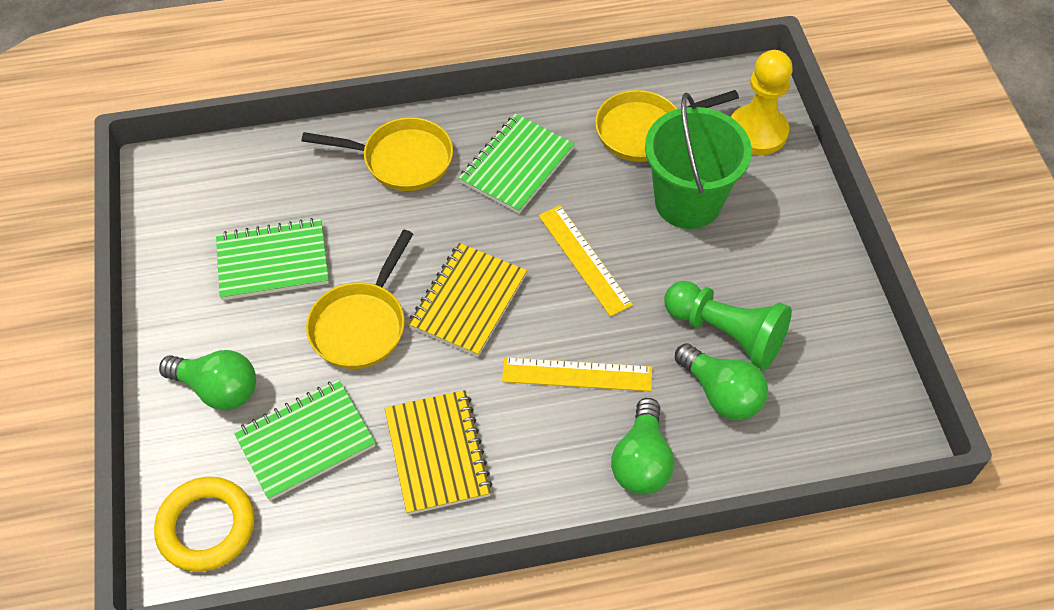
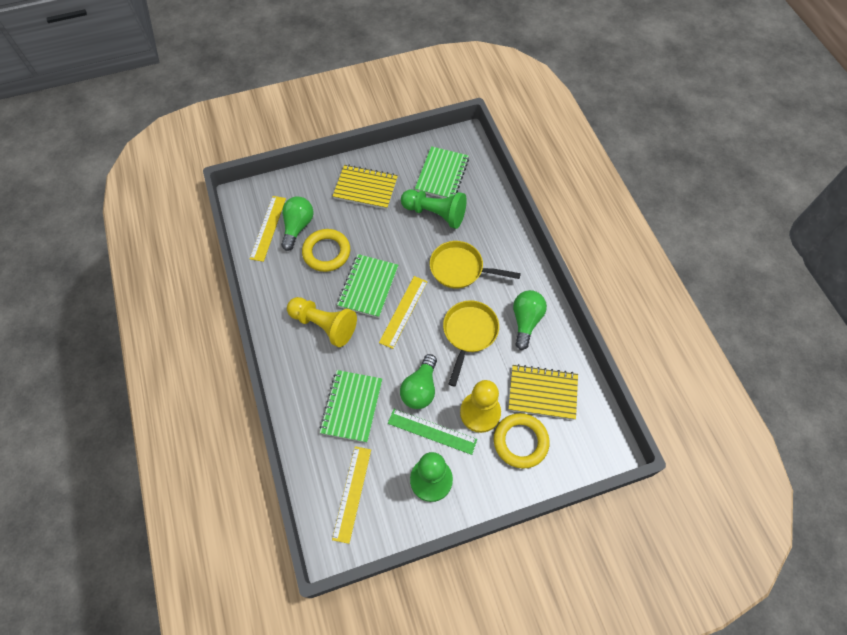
green bucket: 1 -> 0
green pawn: 1 -> 2
green ruler: 0 -> 1
yellow pan: 3 -> 2
yellow pawn: 1 -> 2
yellow ring: 1 -> 2
yellow ruler: 2 -> 3

